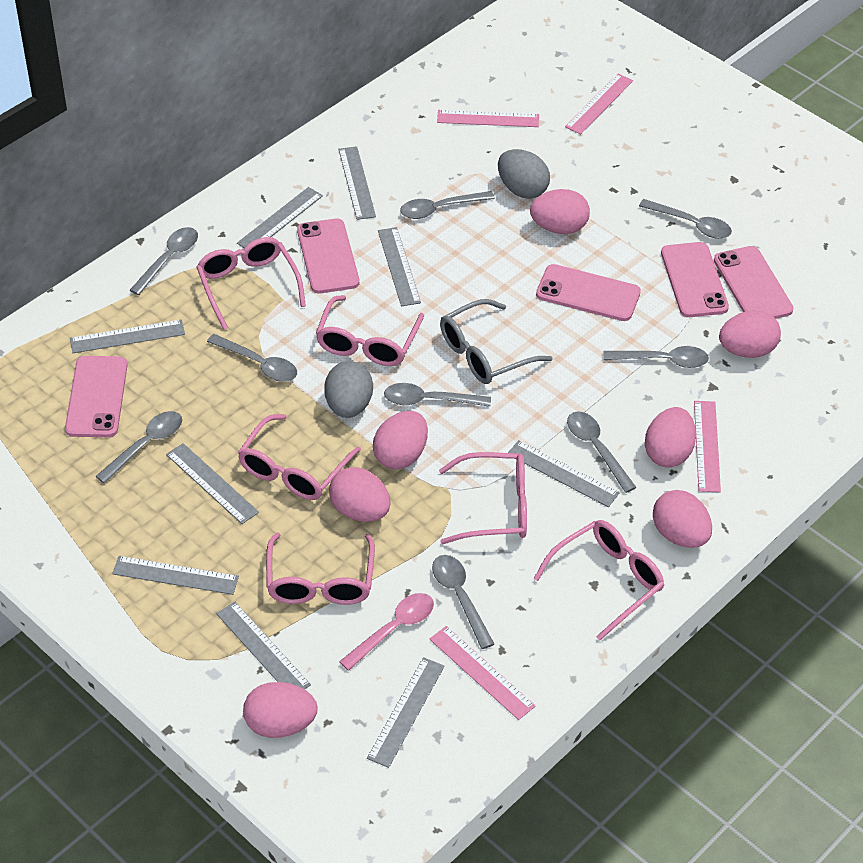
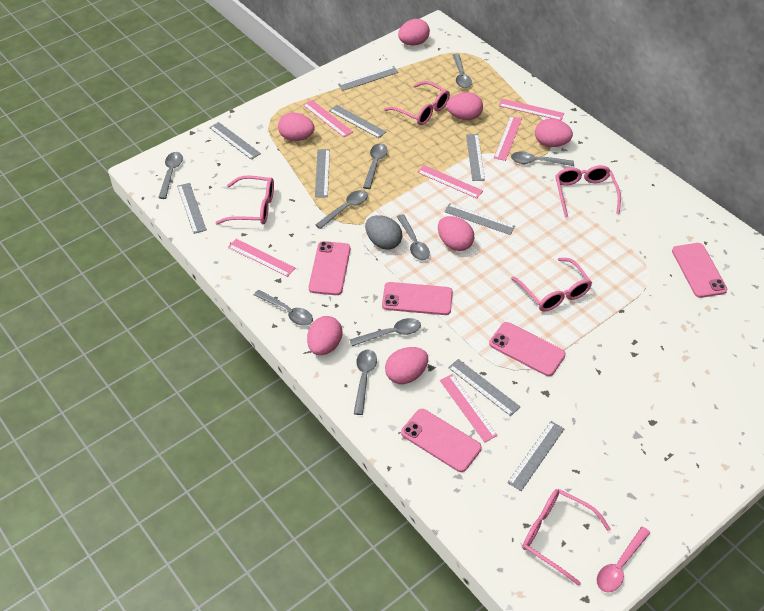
grey egg: 2 -> 1
grey glasses: 1 -> 0
pink glasses: 6 -> 5
pink ruler: 4 -> 6

